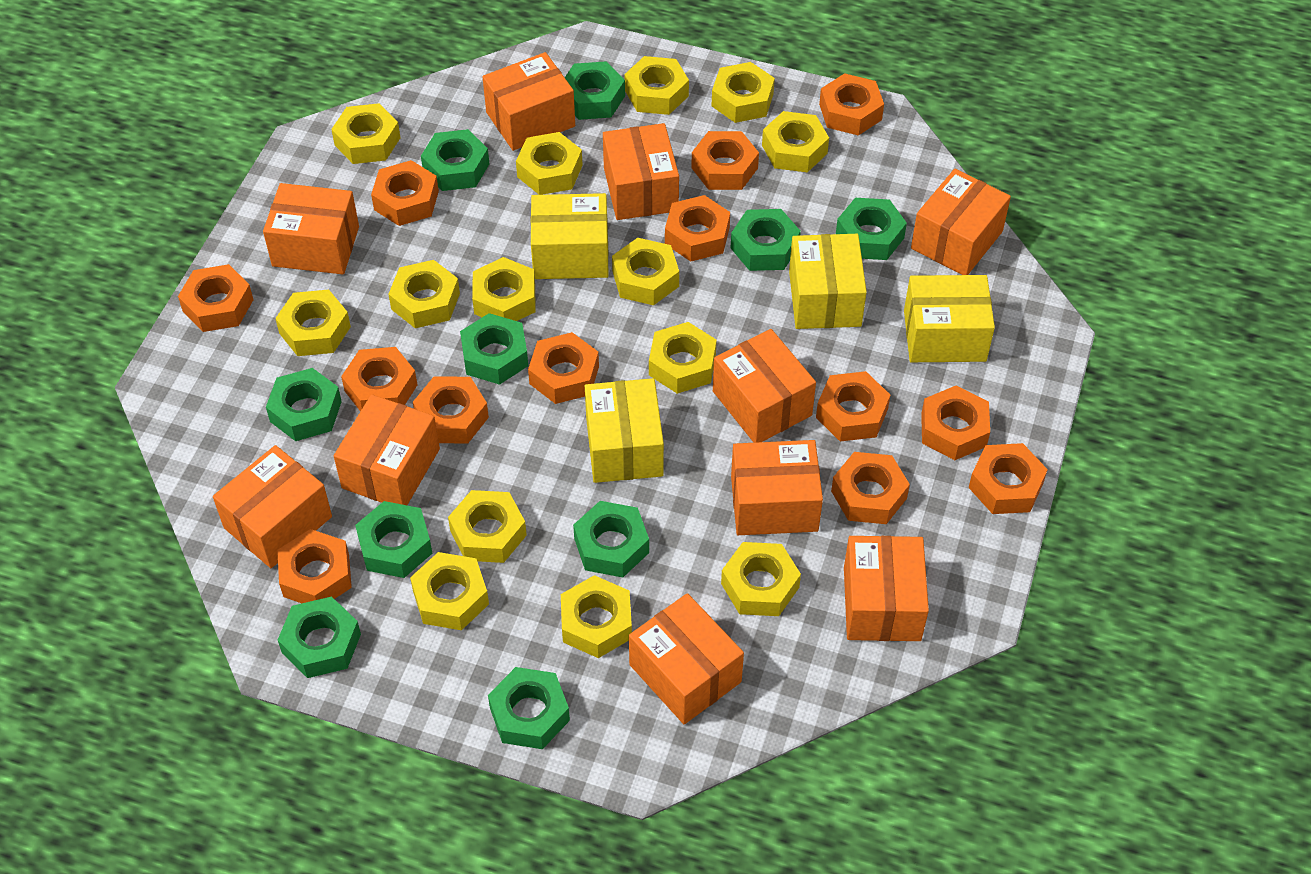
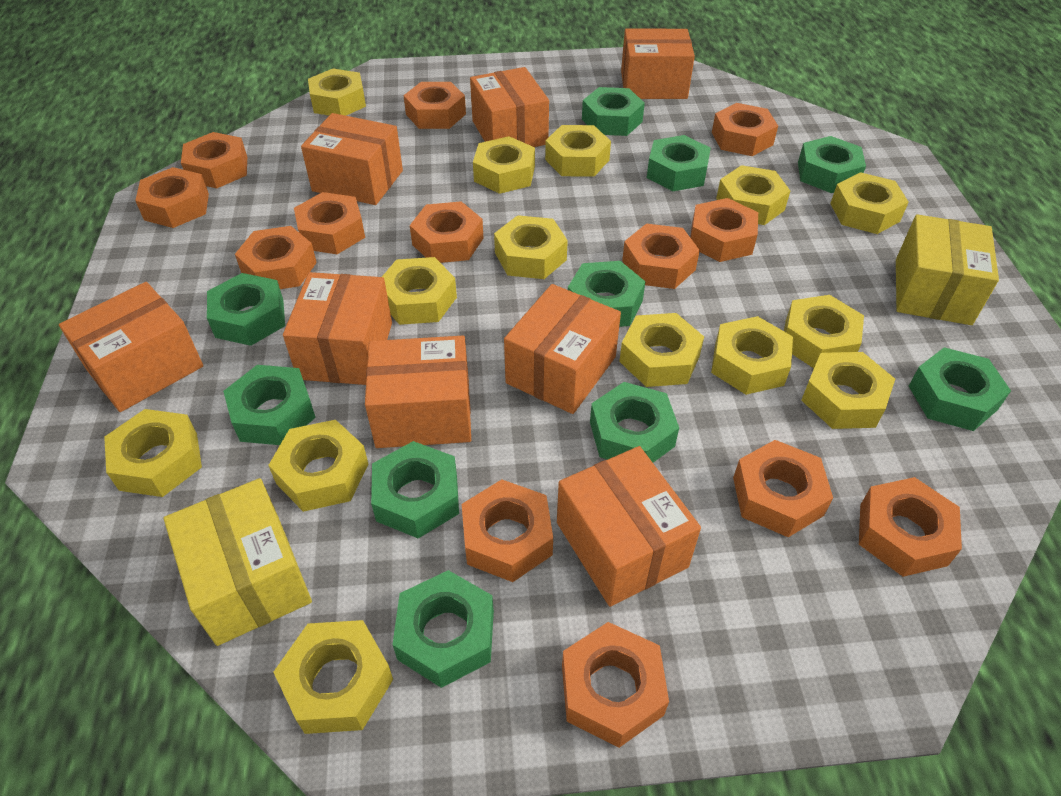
orange box: 10 -> 8
yellow box: 4 -> 2

